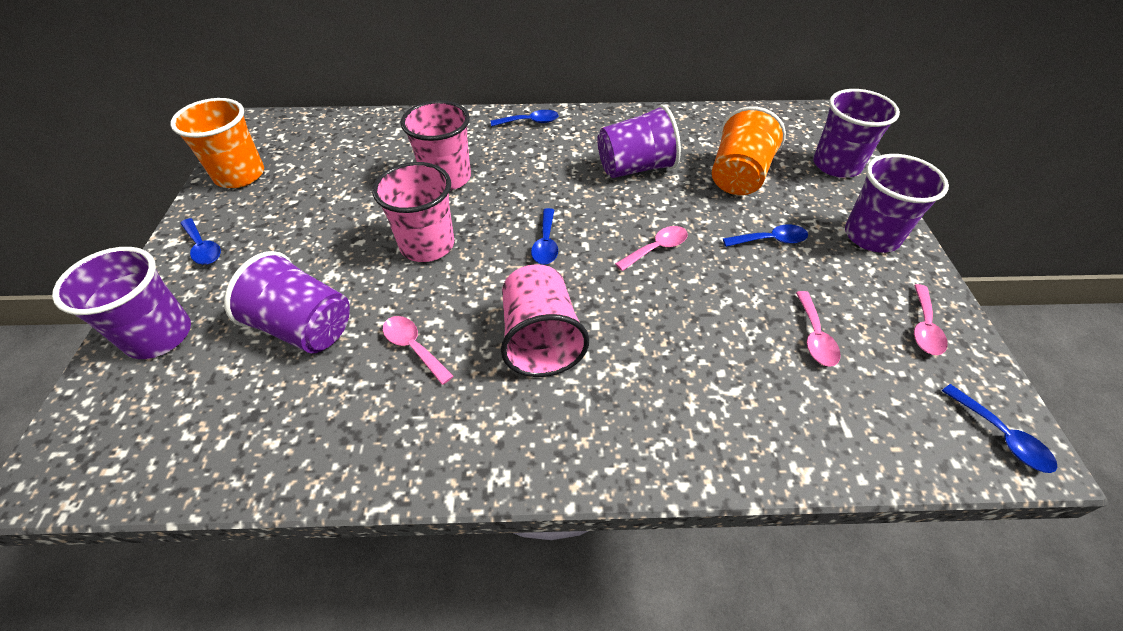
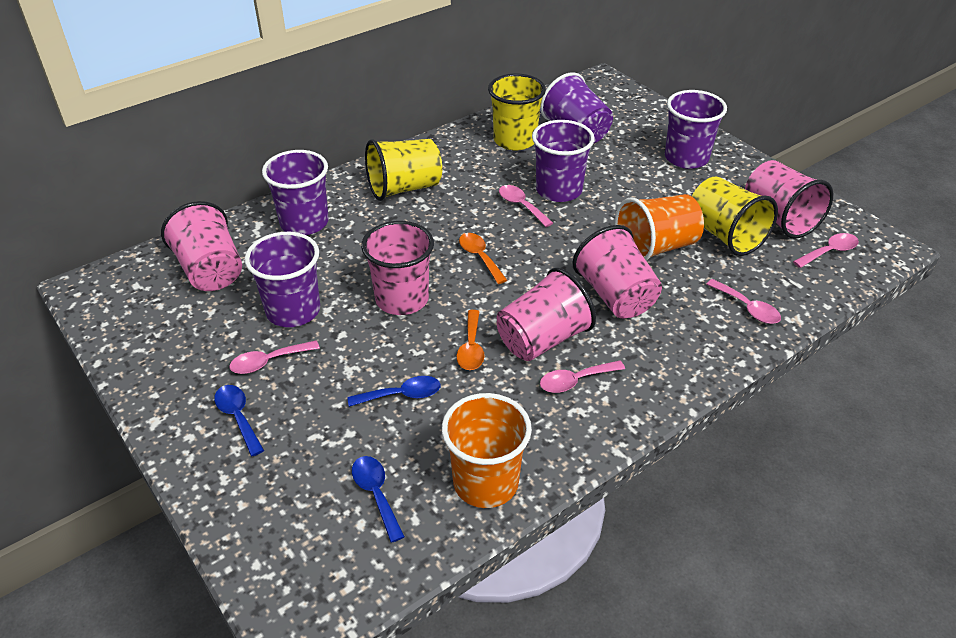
blue spoon: 5 -> 3
orange spoon: 0 -> 2
pink cup: 3 -> 5
pink spoon: 4 -> 5
yellow cup: 0 -> 3

